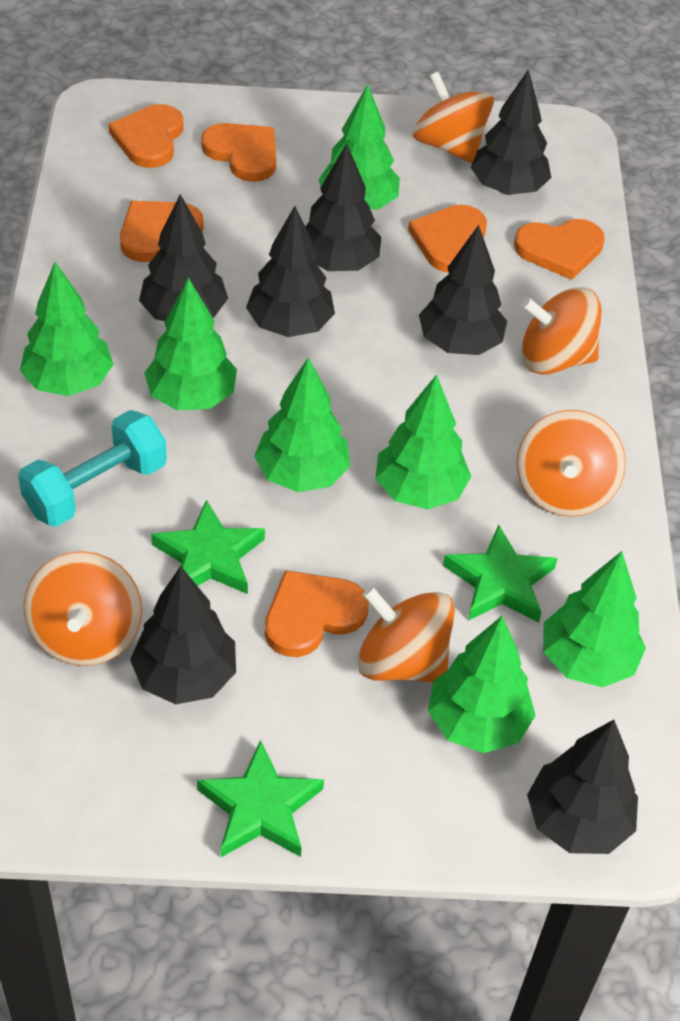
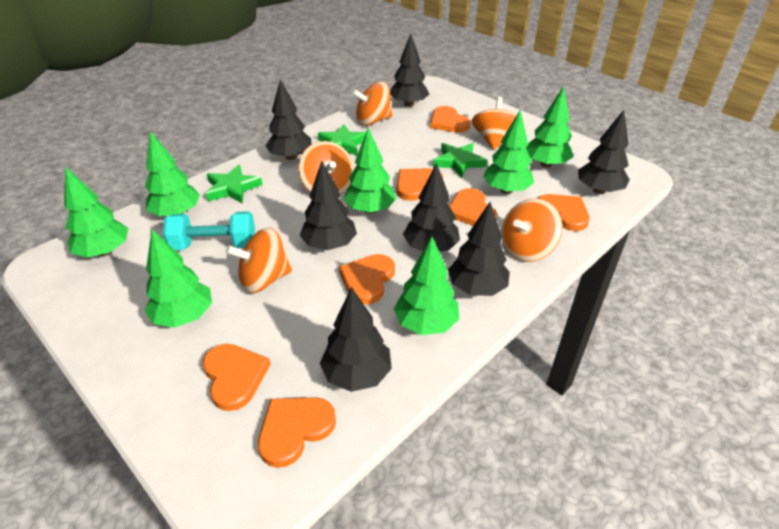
orange heart: 6 -> 7

